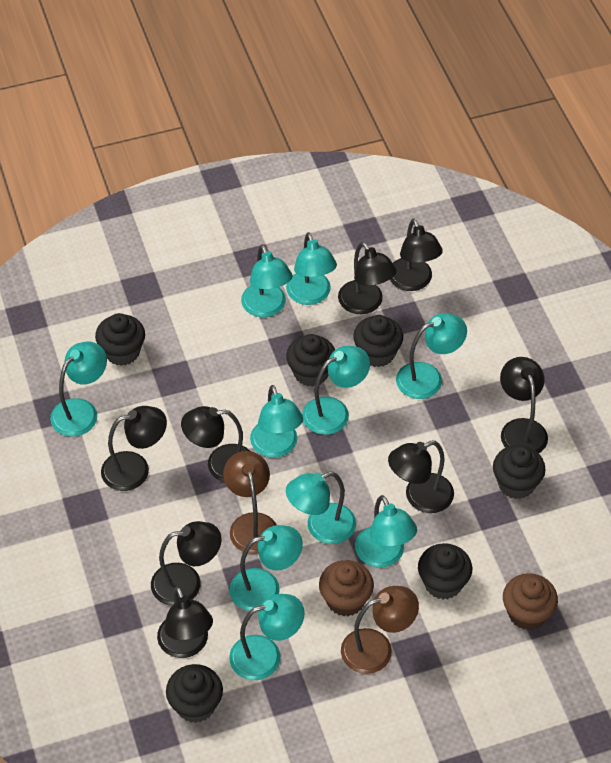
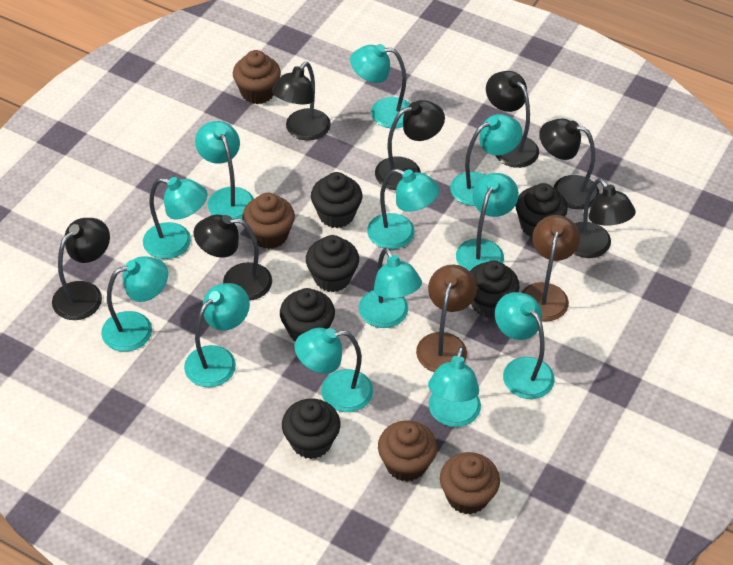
black lamp: 8 -> 7
brown cupcake: 2 -> 4
turquoise lamp: 10 -> 12

